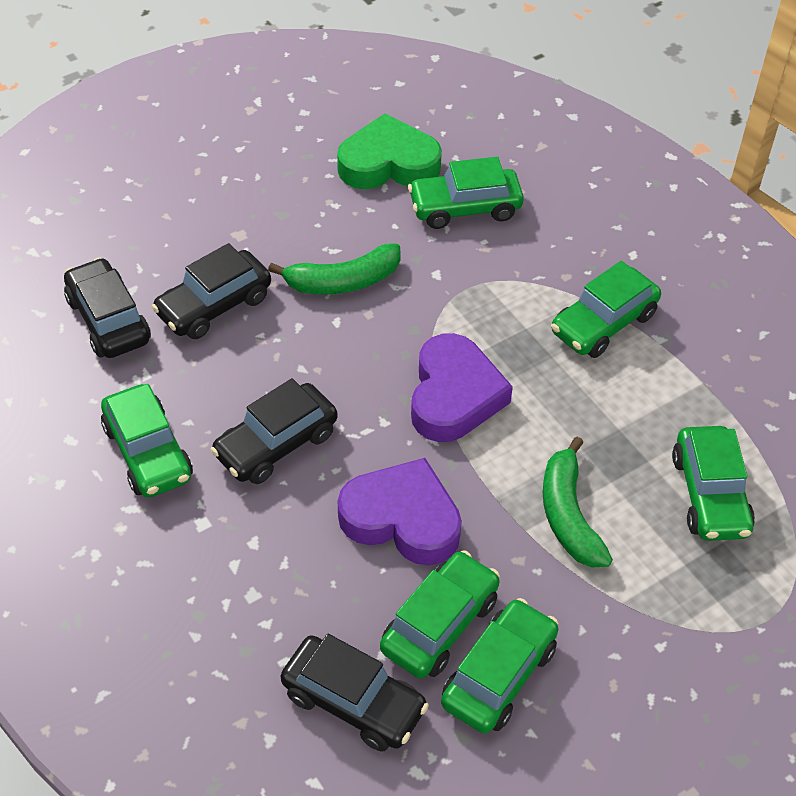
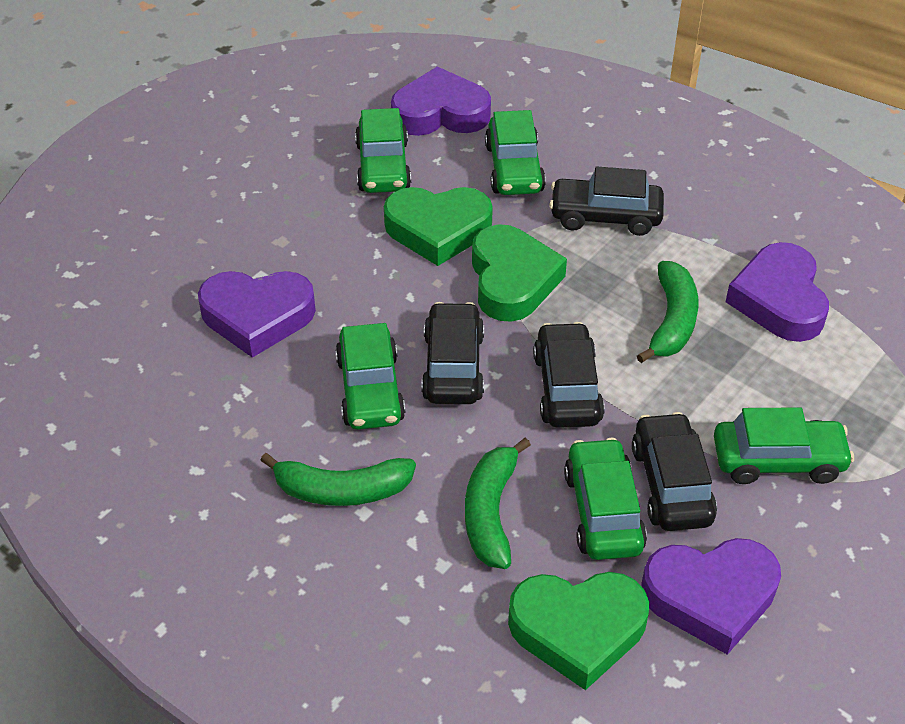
green banana: 2 -> 3
green car: 6 -> 5
green heart: 1 -> 3
purple heart: 2 -> 4

